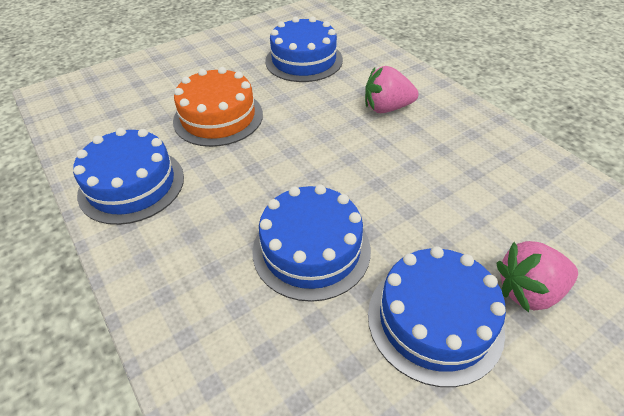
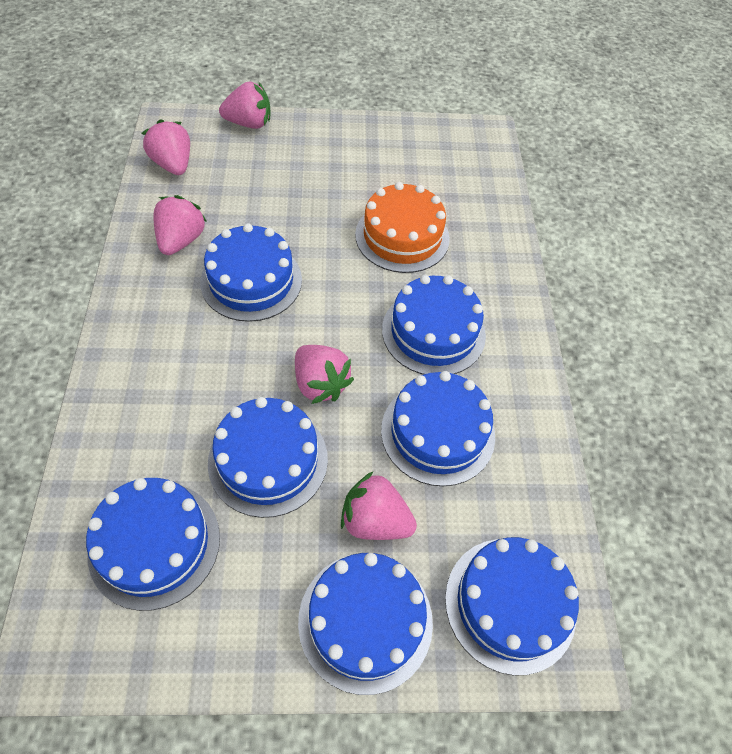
blue cake: 4 -> 7
pink strawberry: 2 -> 5

